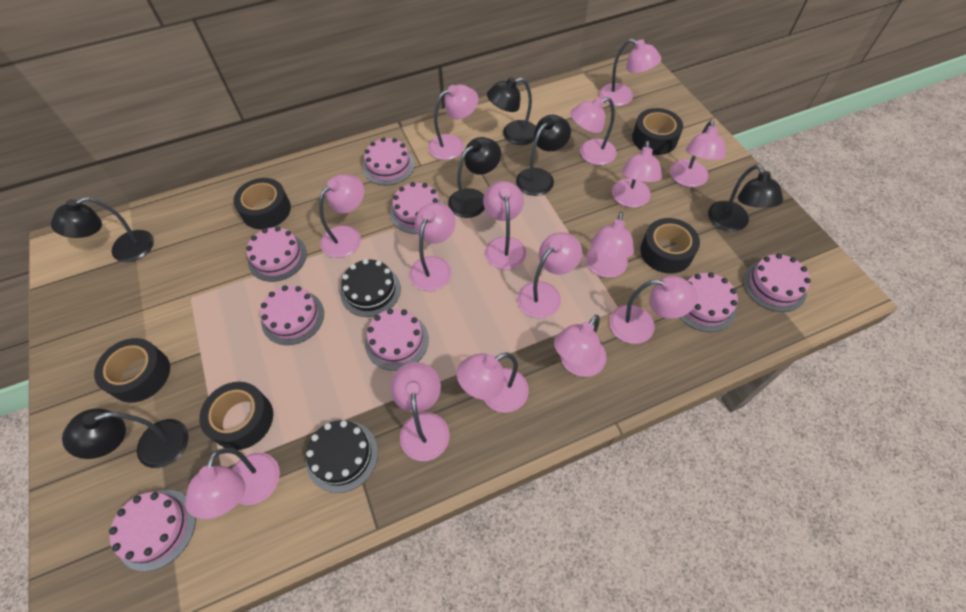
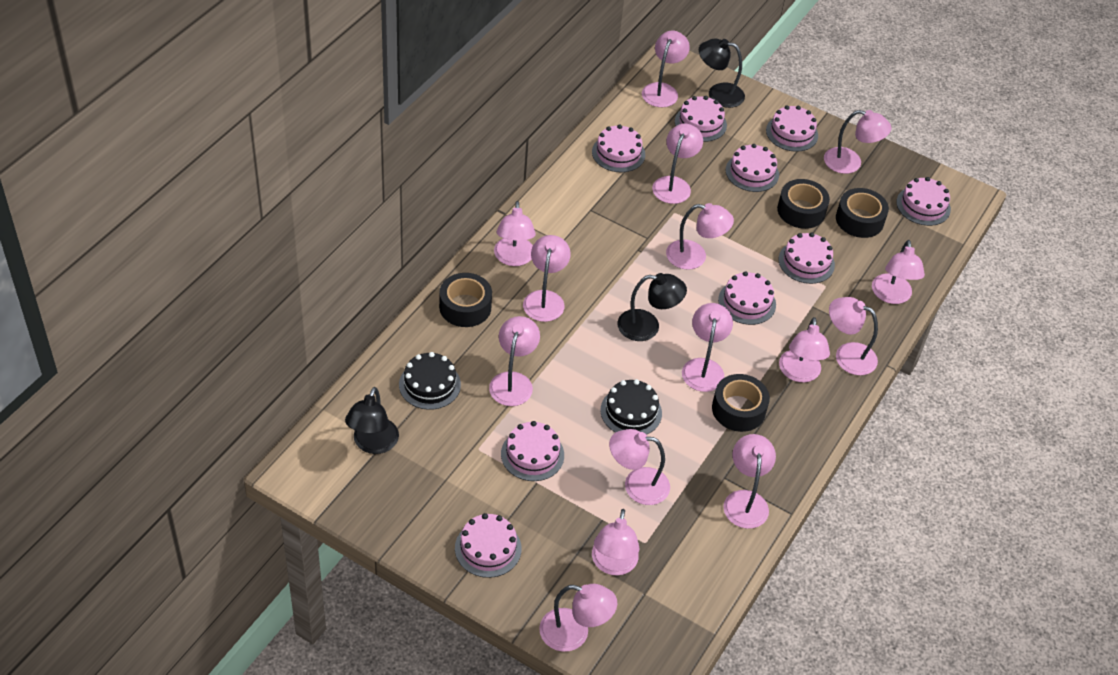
black lamp: 6 -> 3
black tape: 5 -> 4
pink cake: 8 -> 9

